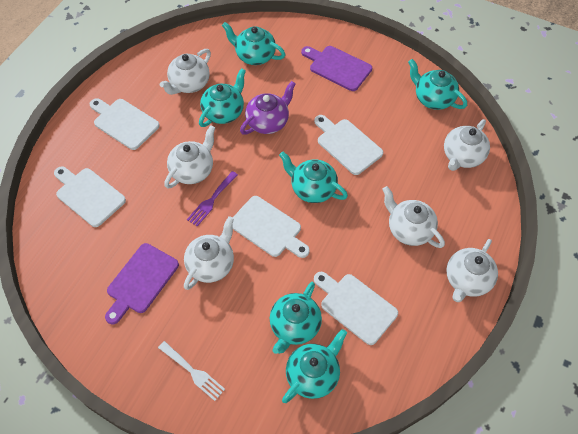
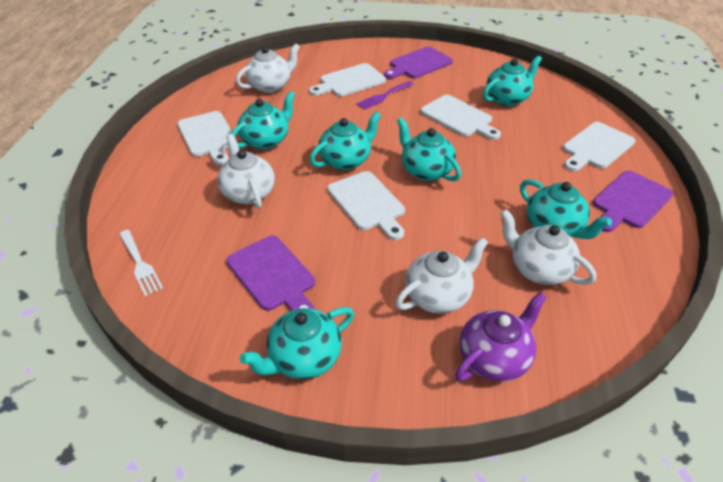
purple cutting board: 2 -> 3
white teapot: 6 -> 4

